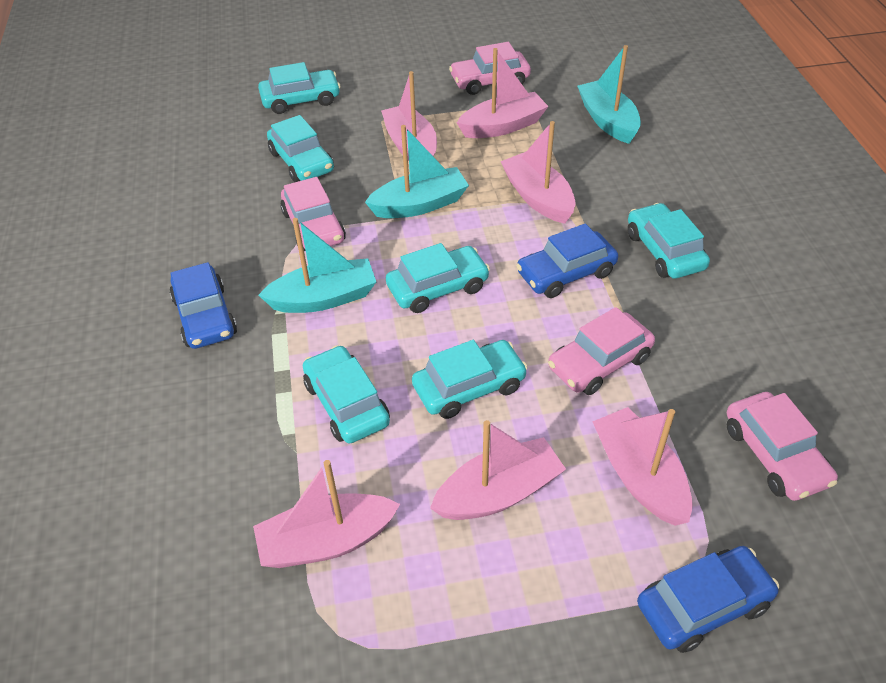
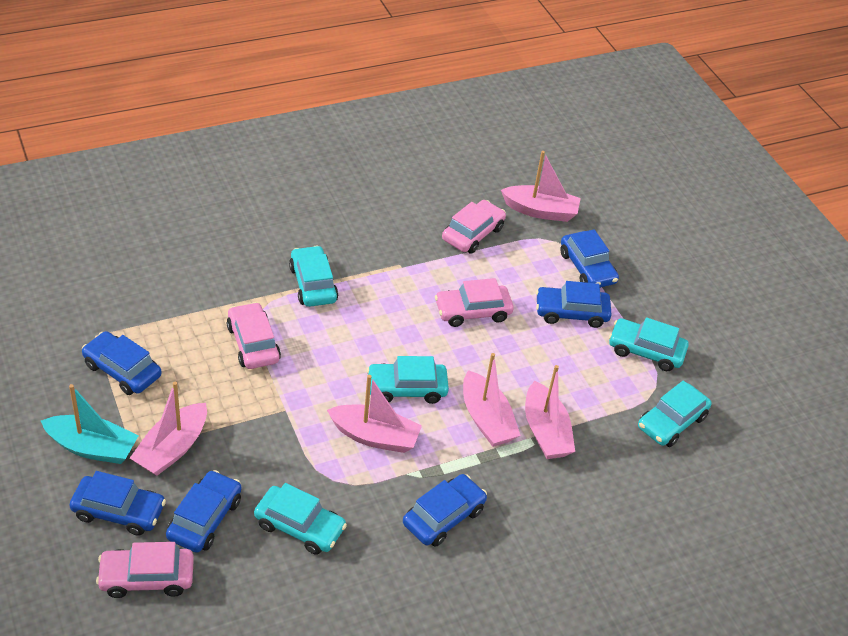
blue car: 3 -> 6
pink boat: 6 -> 5
turquoise boat: 3 -> 1
turquoise car: 6 -> 5

